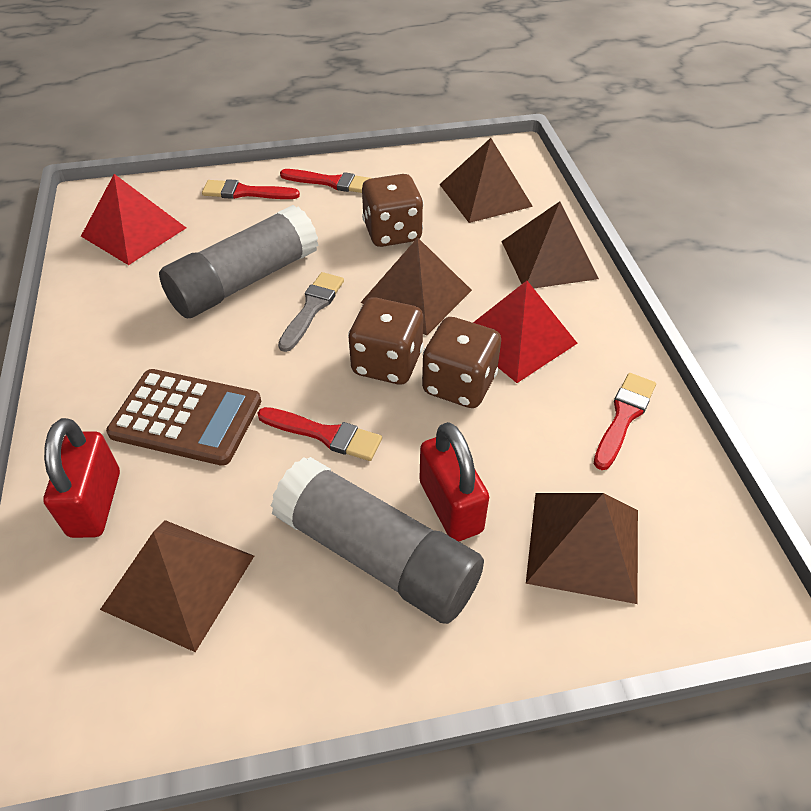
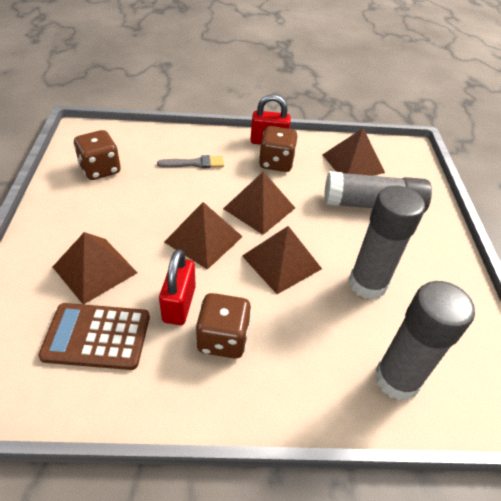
grey glue stick: 2 -> 3
red brush: 4 -> 0
red pyramid: 2 -> 0

